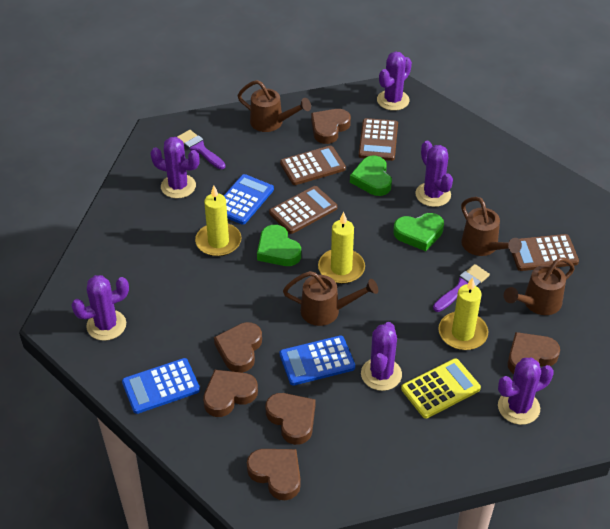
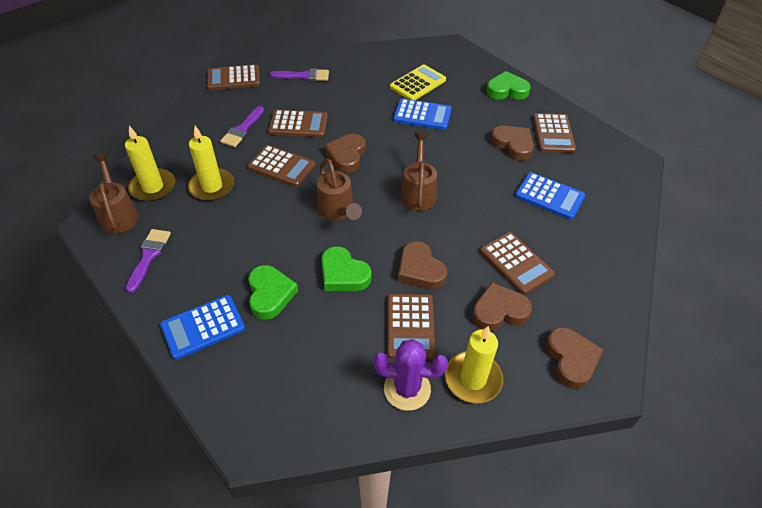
brown calculator: 4 -> 6
brown heart: 6 -> 5
brown watering can: 4 -> 3
purple brush: 2 -> 3
purple cactus: 6 -> 1

